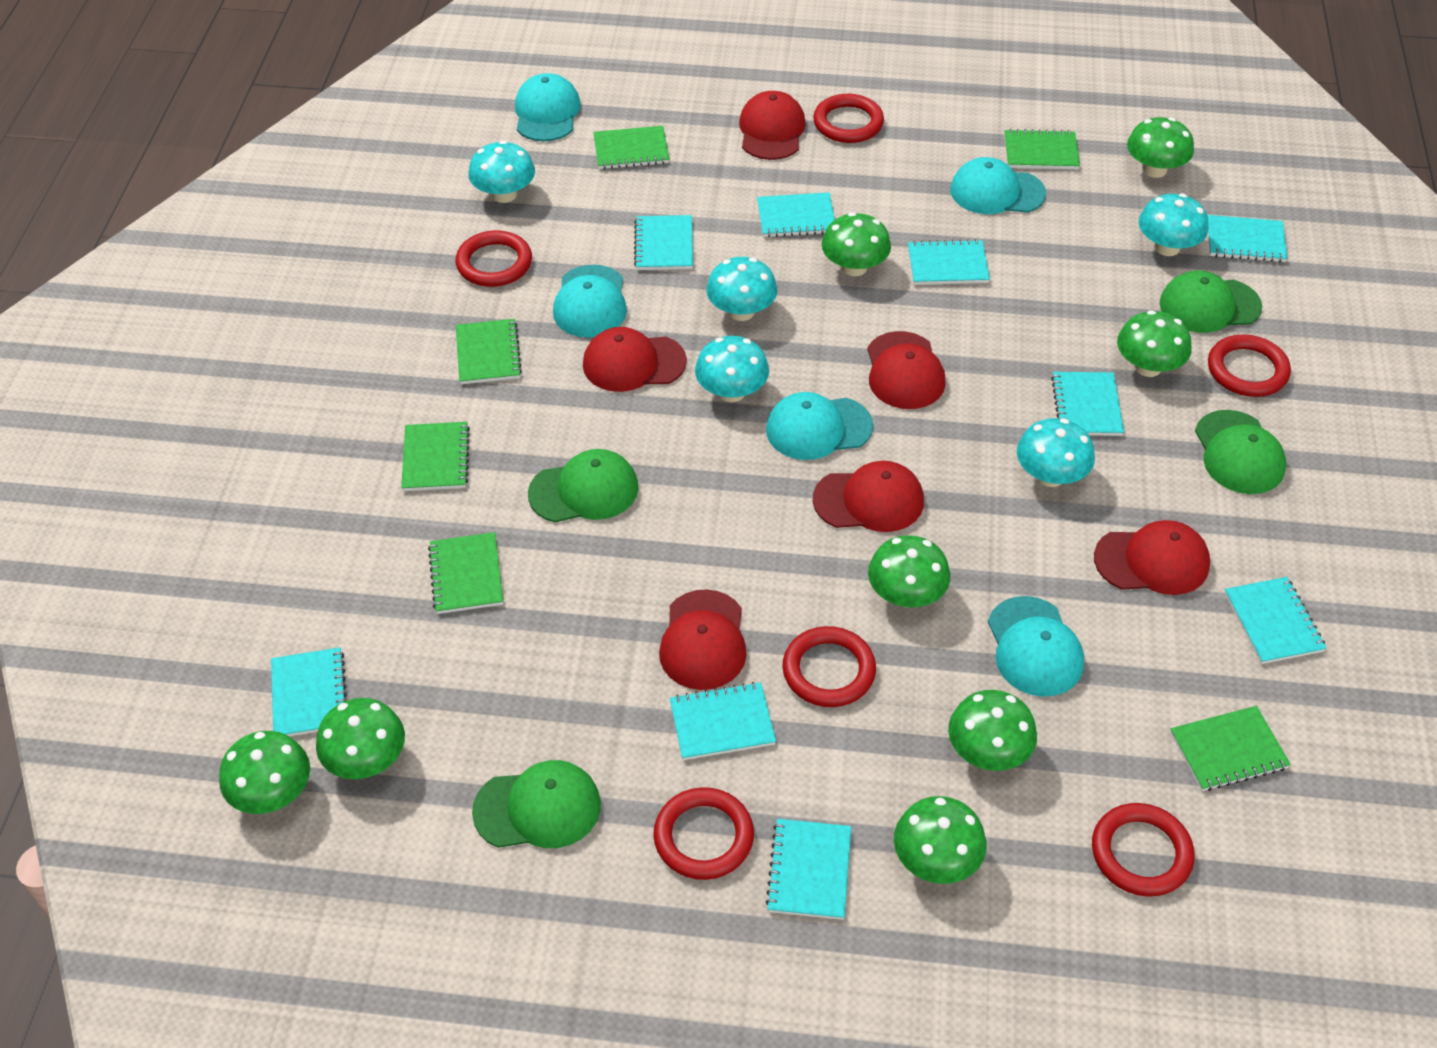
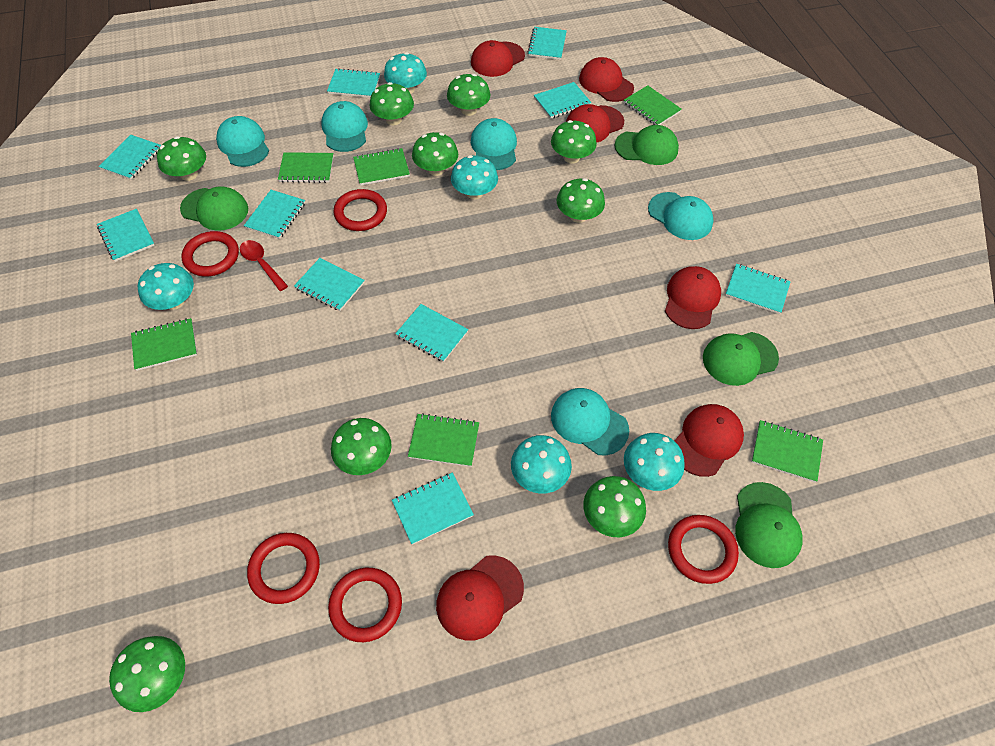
green mushroom: 8 -> 9
red ring: 6 -> 5
red spoon: 0 -> 1
turquoise notebook: 9 -> 10

